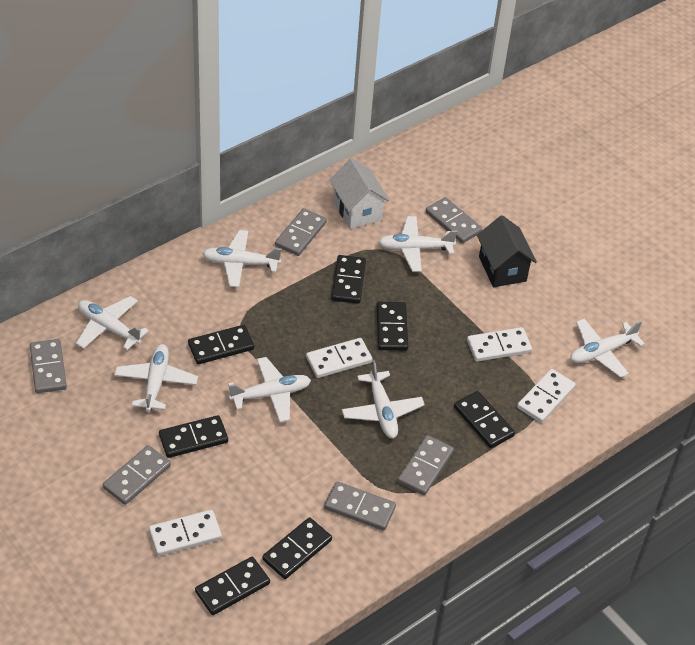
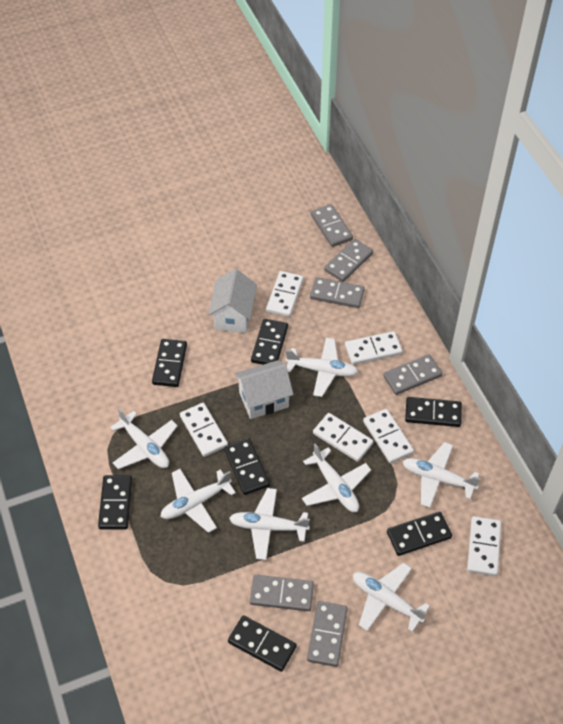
black house: 1 -> 0
white domino: 4 -> 6
white house: 1 -> 2

